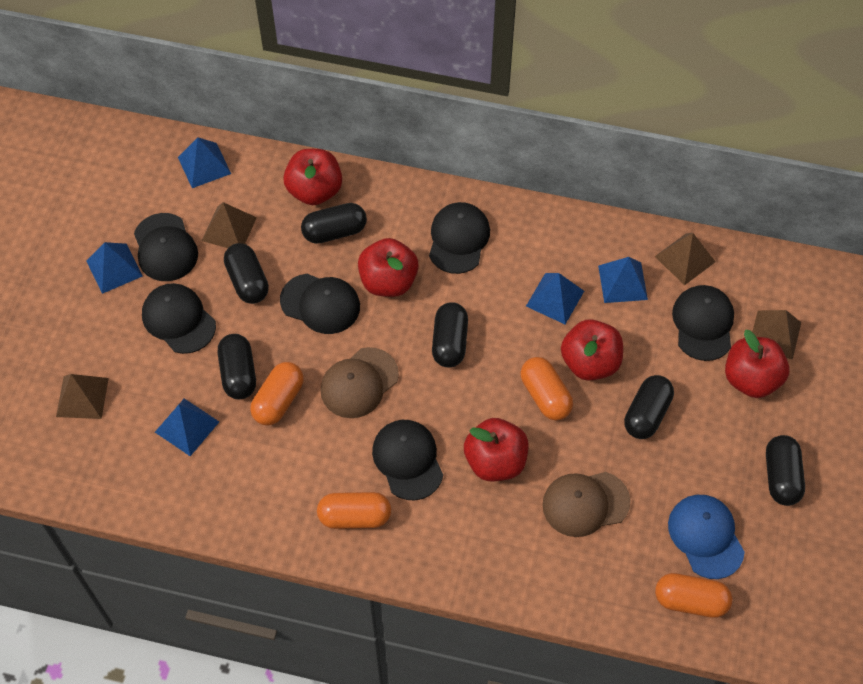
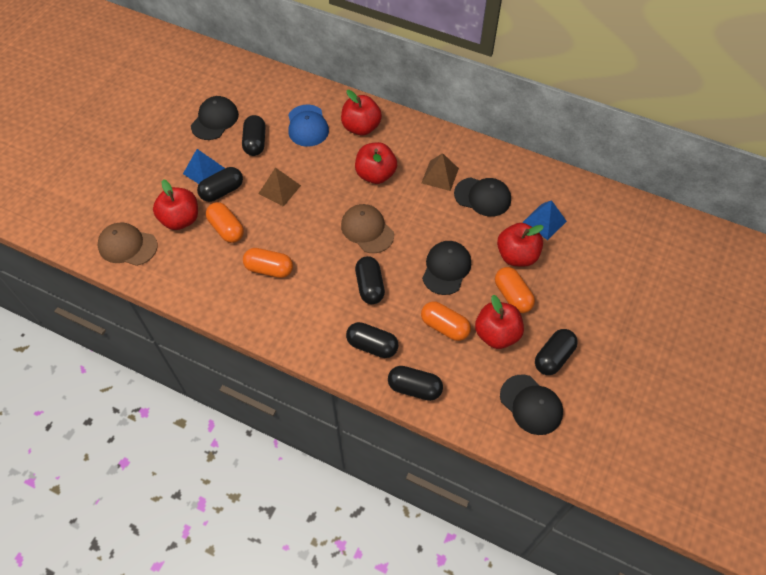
black cap: 6 -> 4
blue pyramid: 5 -> 2
brown pyramid: 4 -> 2

